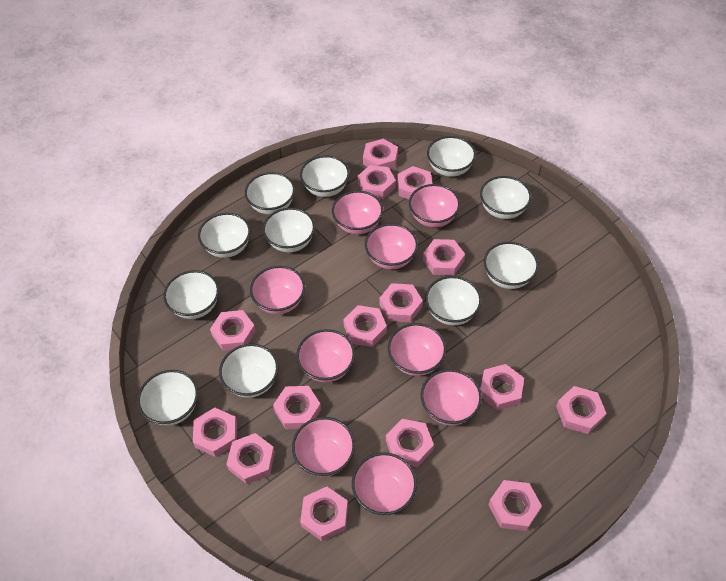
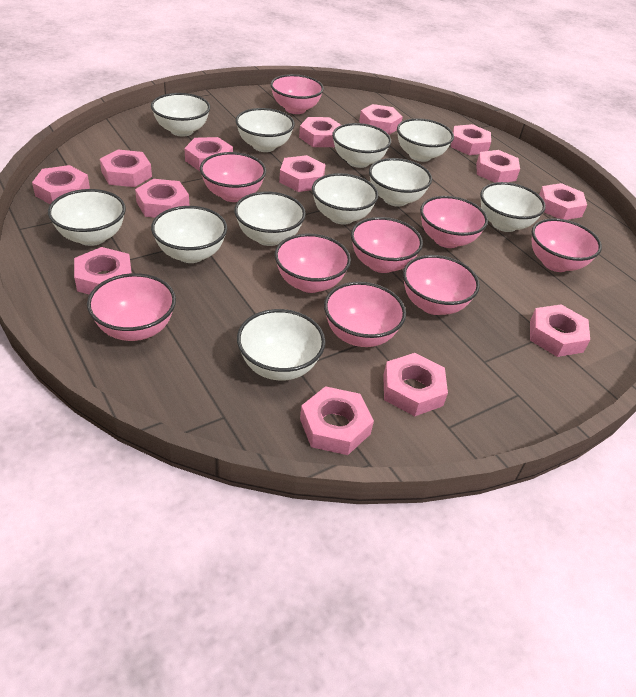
pink nut: 15 -> 14

